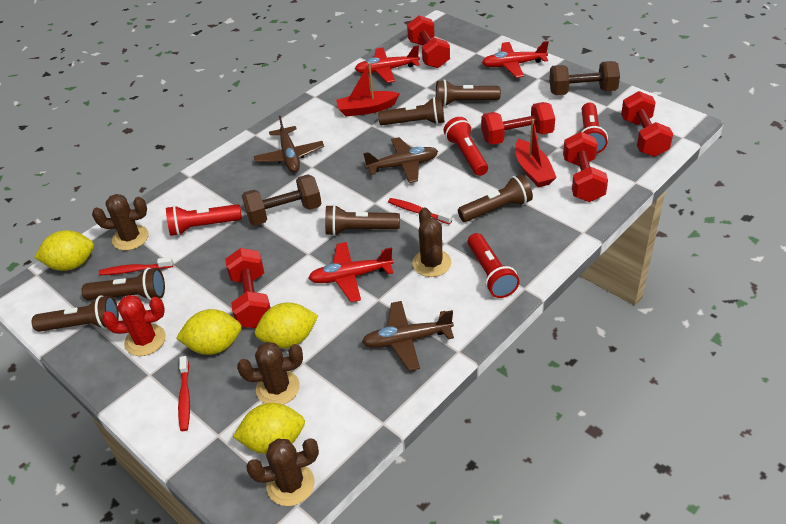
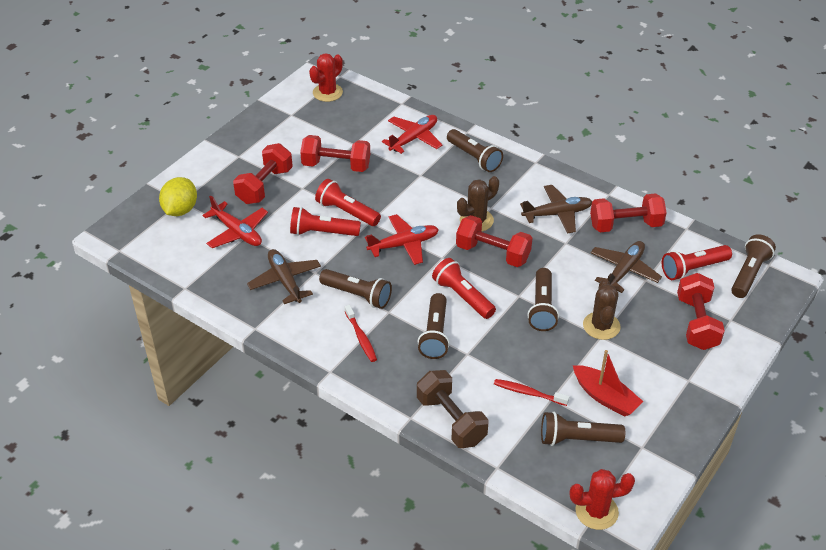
brown cactus: 4 -> 2
brown dumbbell: 2 -> 1
red boat: 2 -> 1
red cactus: 1 -> 2
red toothbrush: 3 -> 2
yellow lemon: 4 -> 1

